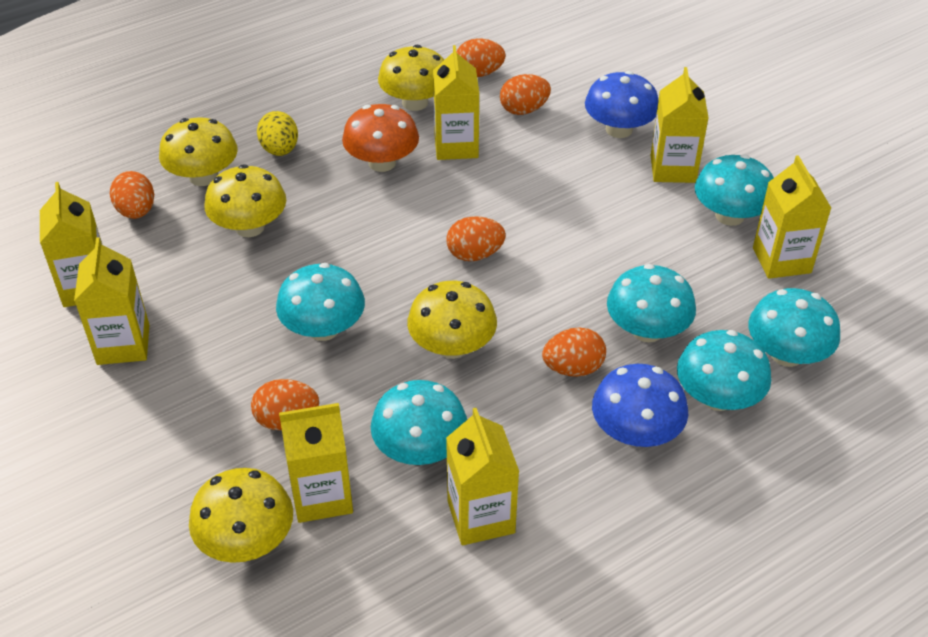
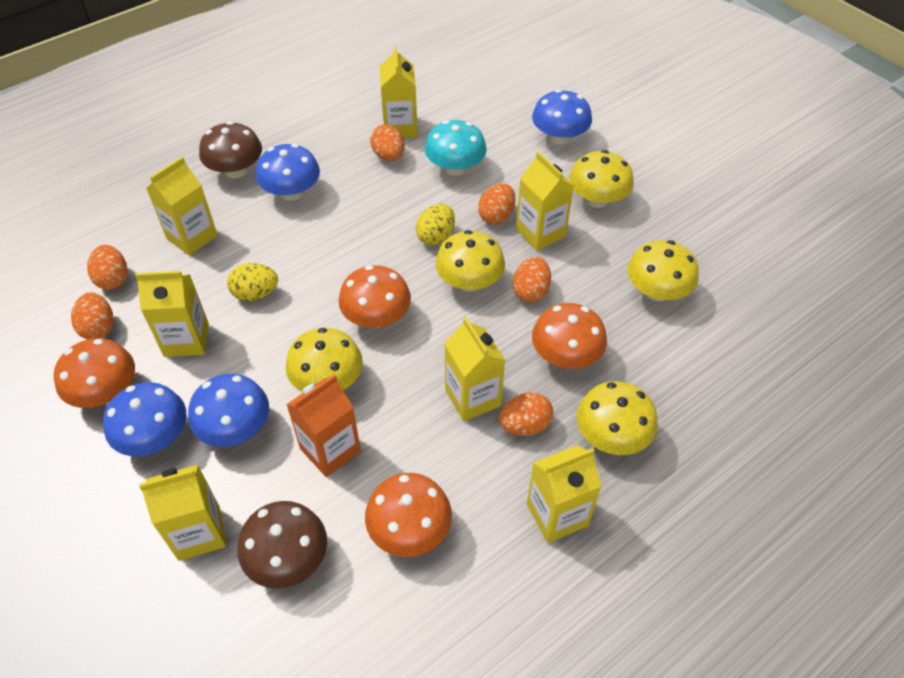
blue mushroom: 2 -> 4
brown mushroom: 0 -> 2
orange carton: 0 -> 1
orange mushroom: 1 -> 4
turquoise mushroom: 6 -> 1
yellow egg: 1 -> 2

